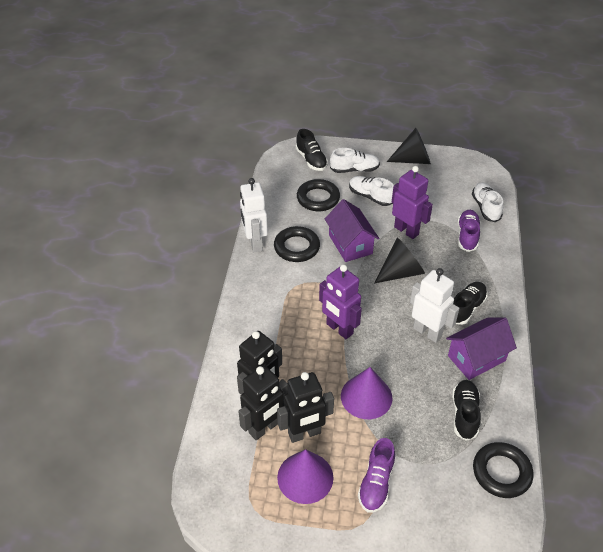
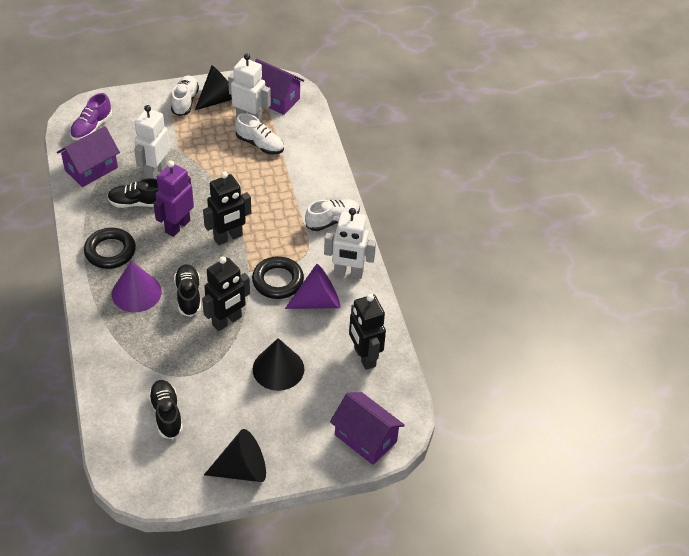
black cone: 2 -> 3
black ring: 3 -> 2
purple house: 2 -> 3
purple robot: 2 -> 1
purple shoe: 2 -> 1
white robot: 2 -> 3

